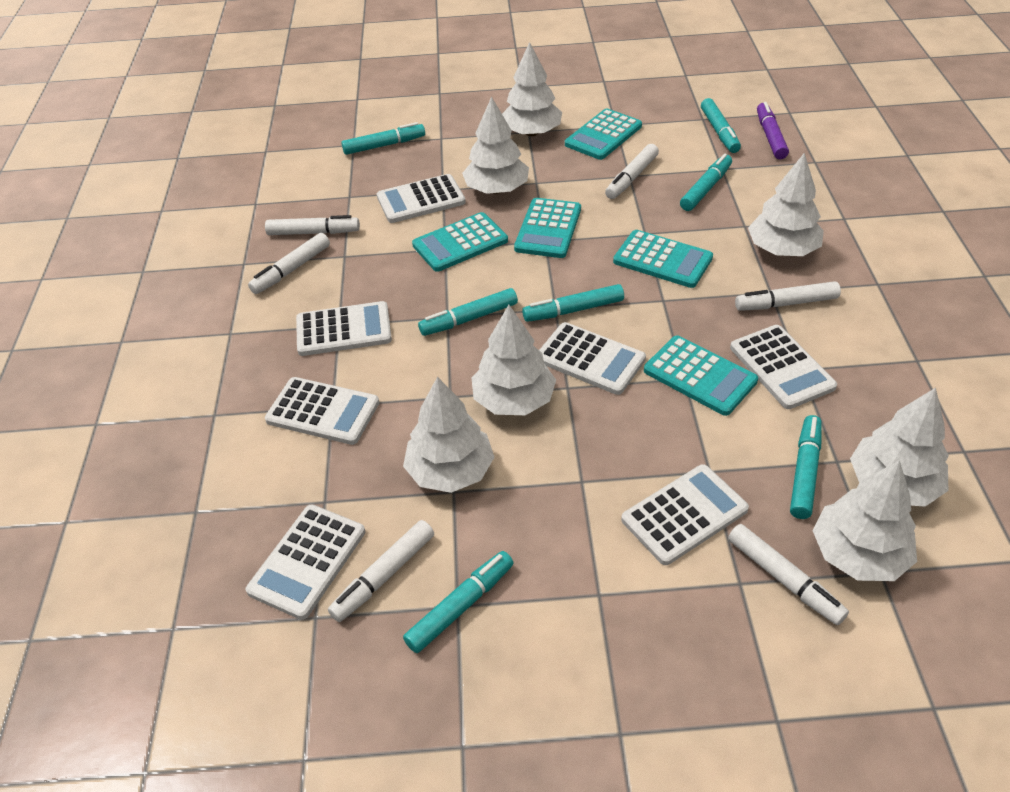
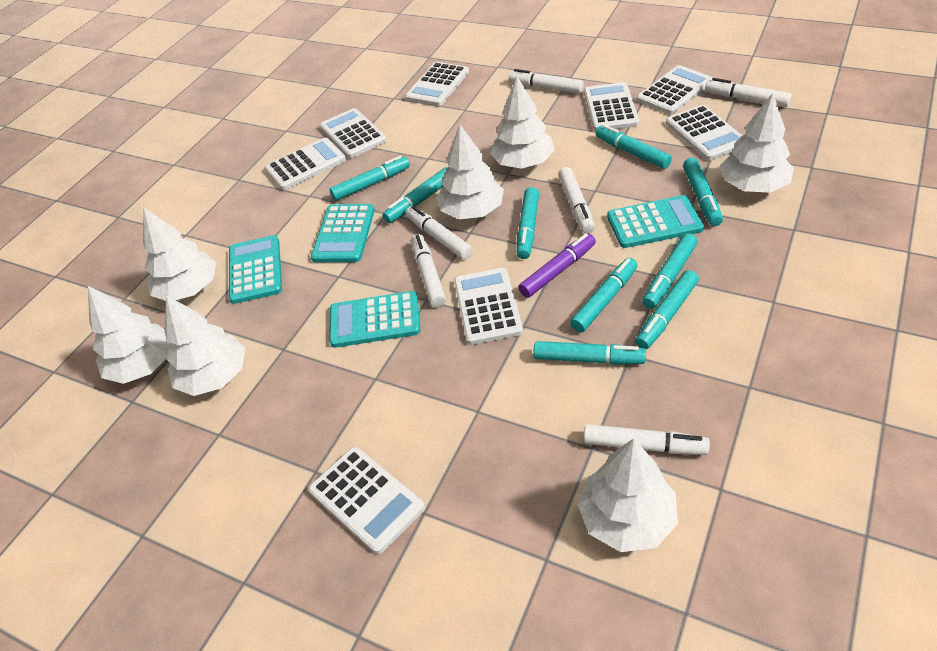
turquoise calculator: 5 -> 4
turquoise marker: 7 -> 9
white calculator: 7 -> 8

